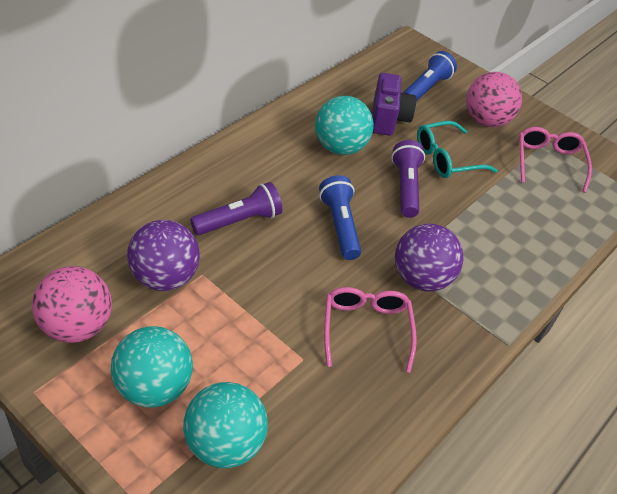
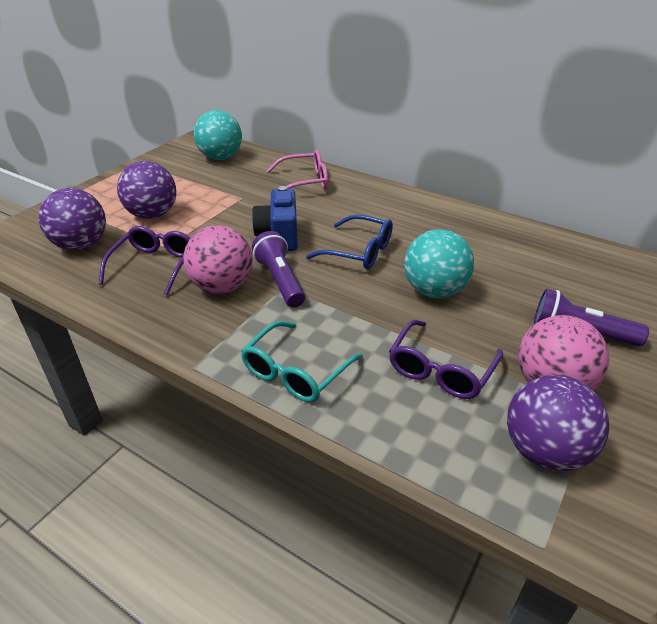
blue camera: 0 -> 1
blue flashlight: 2 -> 0
blue glasses: 0 -> 1
pink glasses: 2 -> 1
purple ball: 2 -> 3
purple camera: 1 -> 0
purple glasses: 0 -> 2
turquoise ball: 3 -> 2

